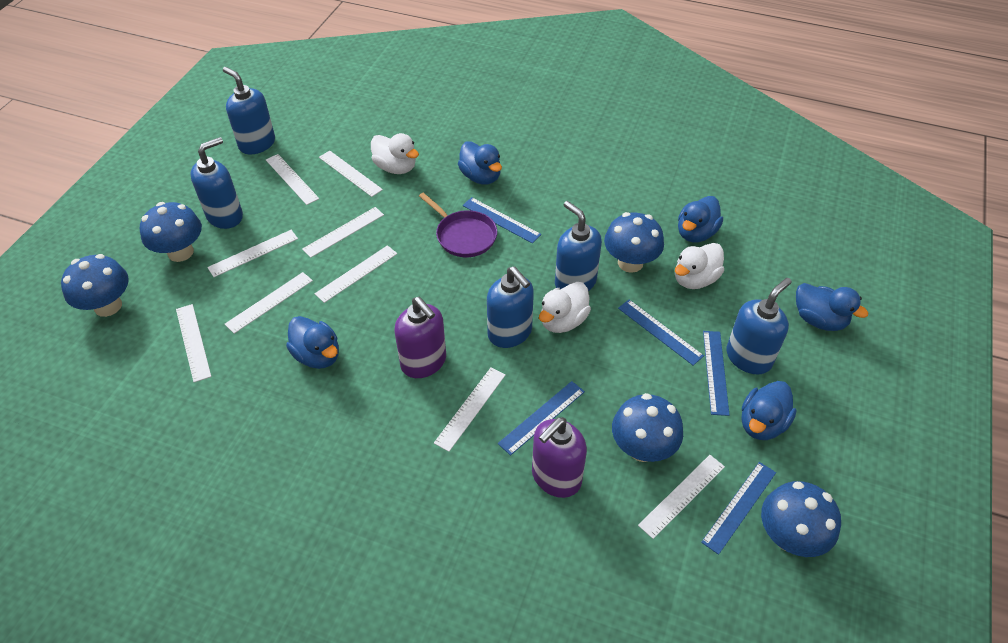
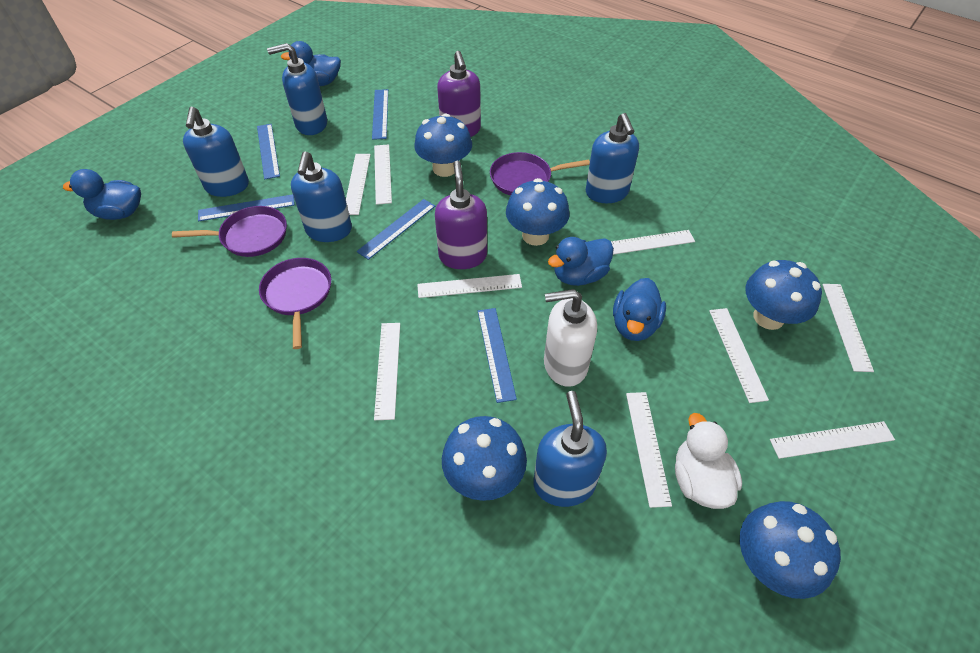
blue duck: 5 -> 4
purple pan: 1 -> 3
white duck: 3 -> 1
white soap dispenser: 0 -> 1

